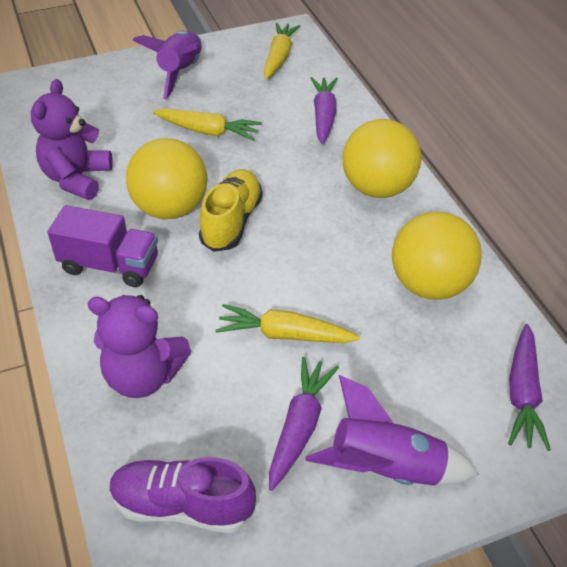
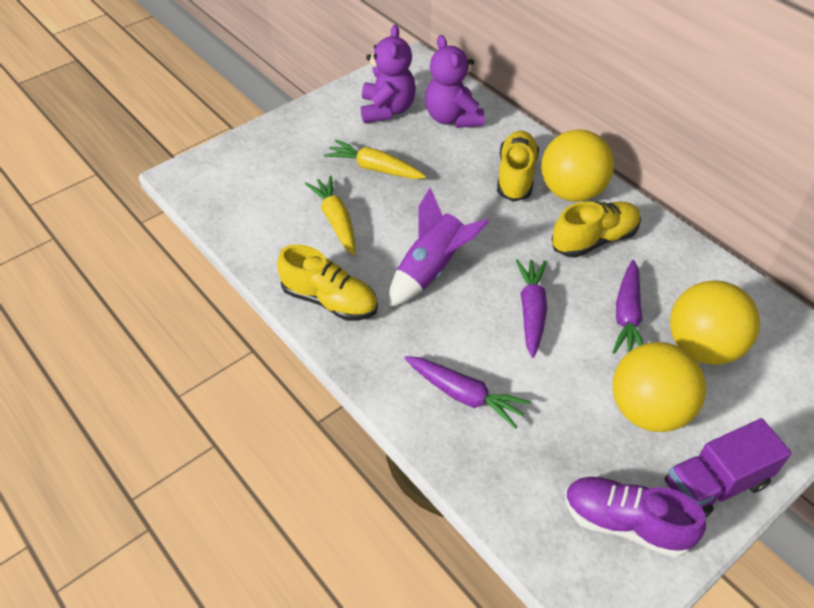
purple rocket: 2 -> 1
yellow carrot: 3 -> 2
yellow shoe: 1 -> 3

